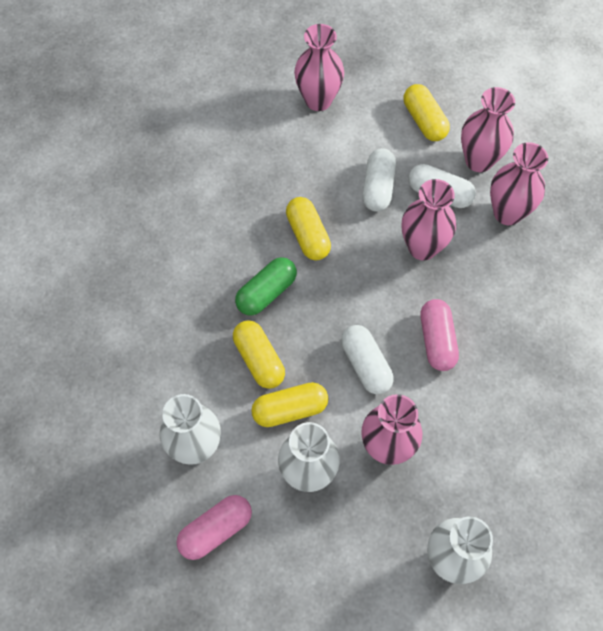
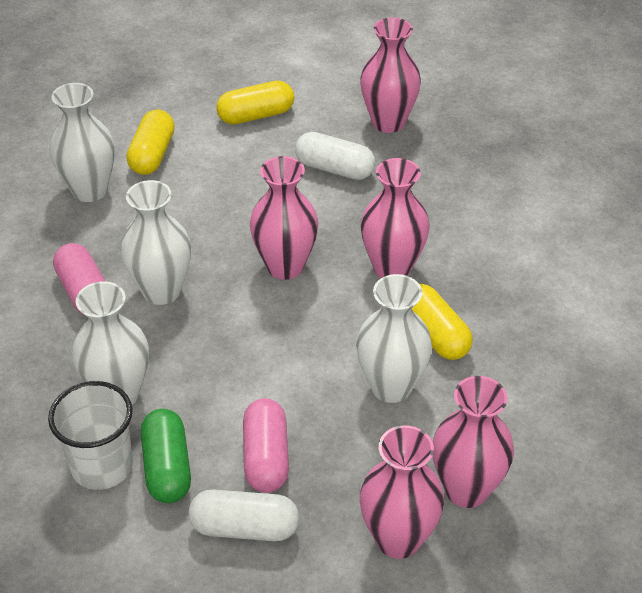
white capsule: 3 -> 2
white cup: 0 -> 1
white vase: 3 -> 4
yellow capsule: 4 -> 3

